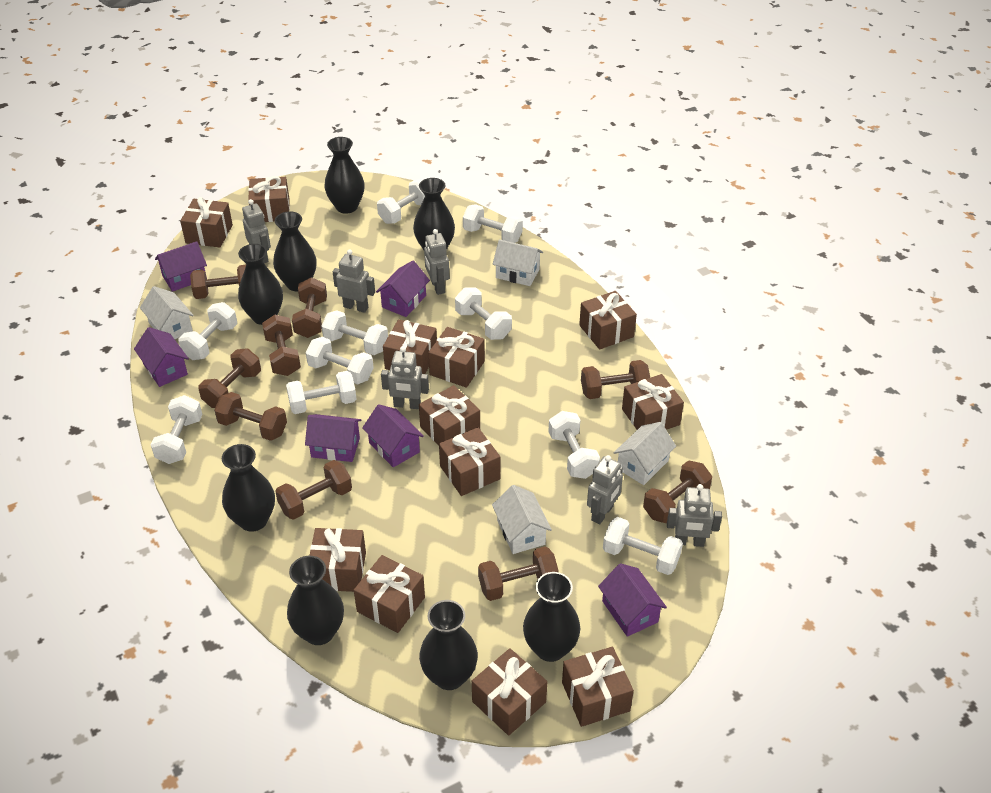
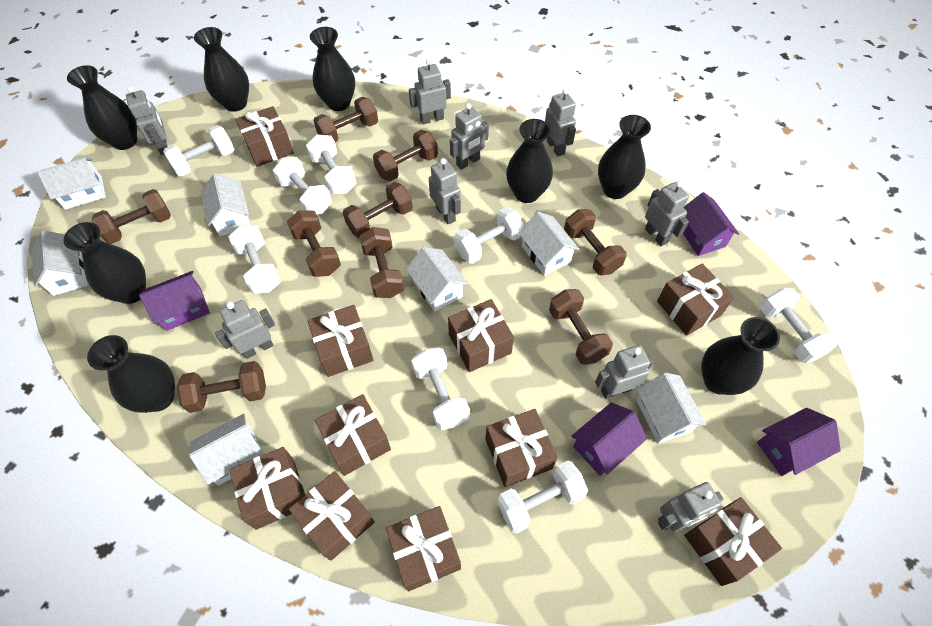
brown gift: 12 -> 10
grey robot: 6 -> 9
purple house: 6 -> 4
white dumbbell: 10 -> 8
white house: 4 -> 7

